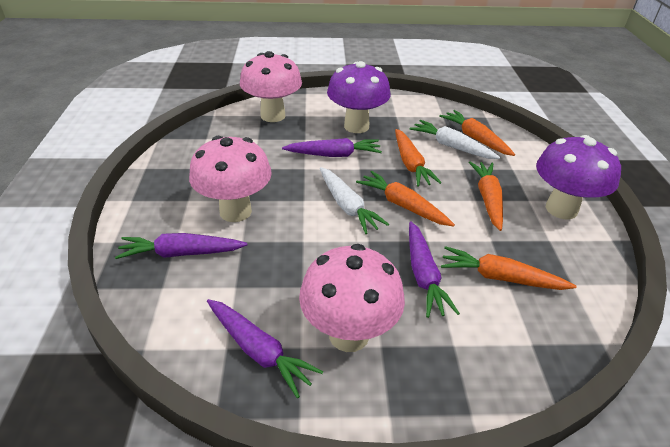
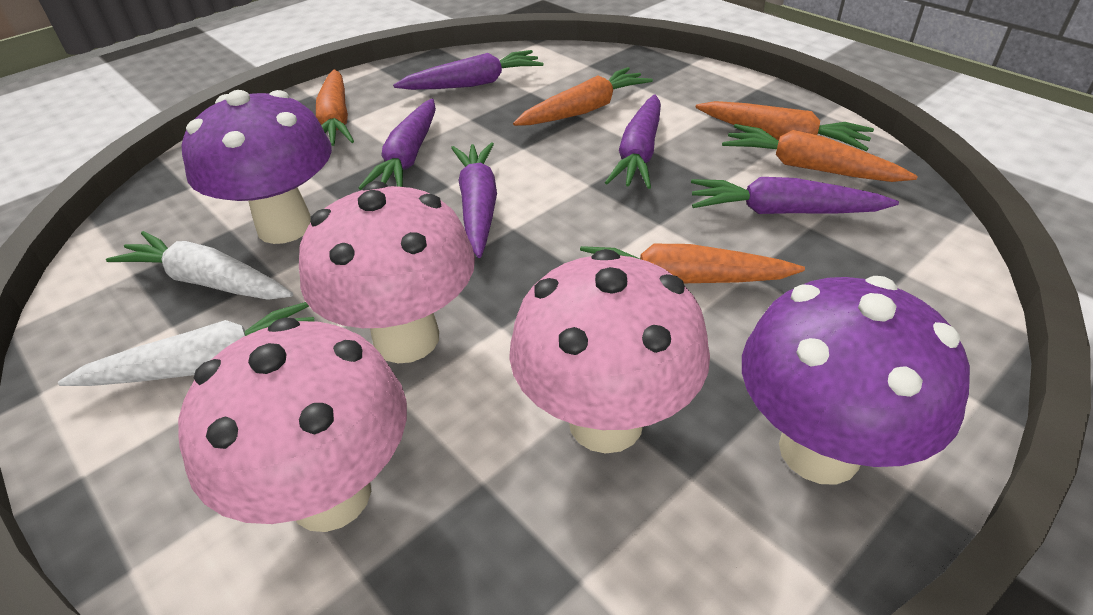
purple carrot: 4 -> 5

